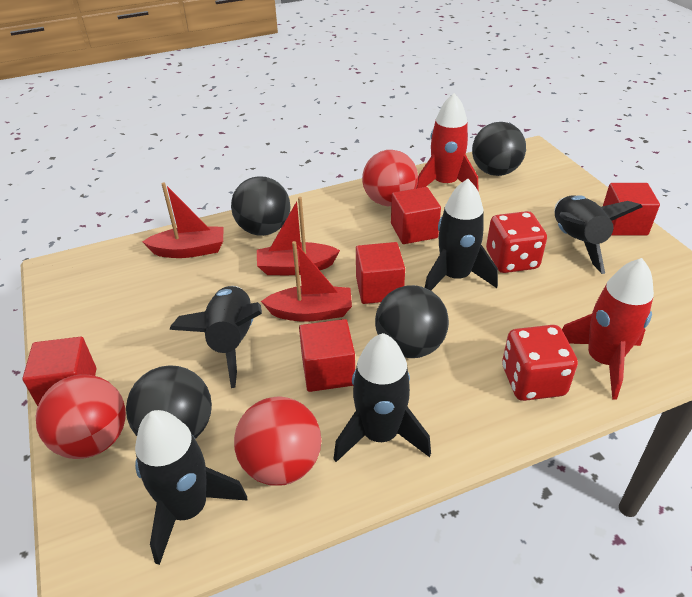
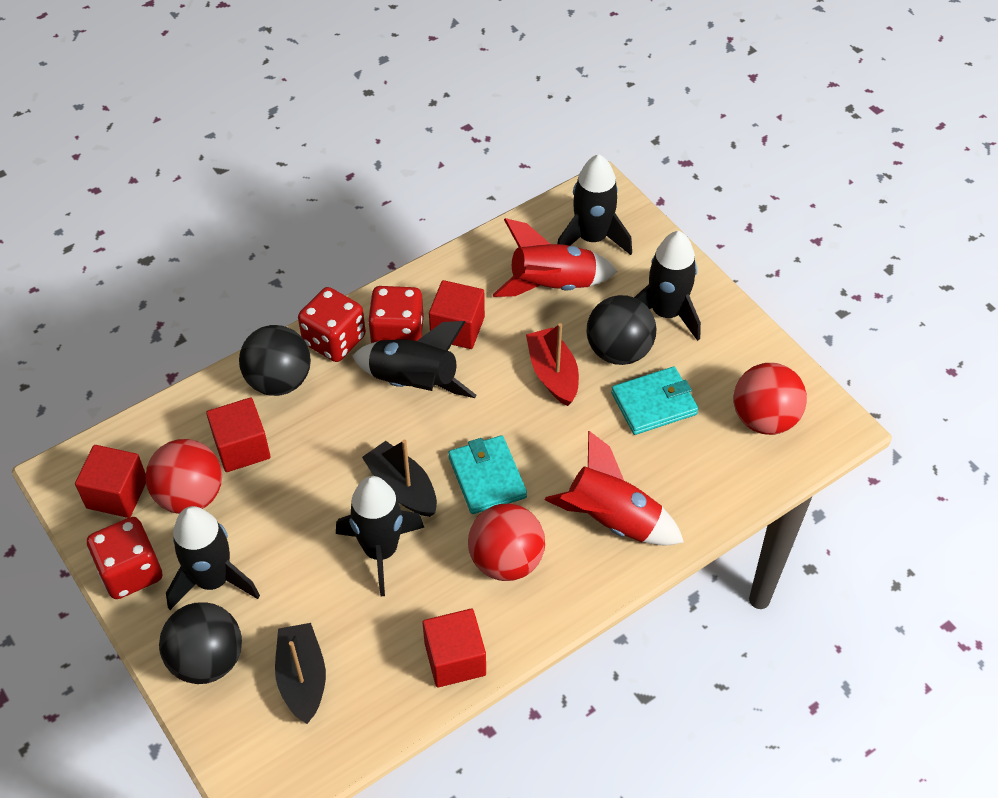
black ball: 4 -> 3
black boat: 0 -> 2
red boat: 3 -> 1
red cube: 5 -> 4
red dice: 2 -> 3
turquoise wallet: 0 -> 2

